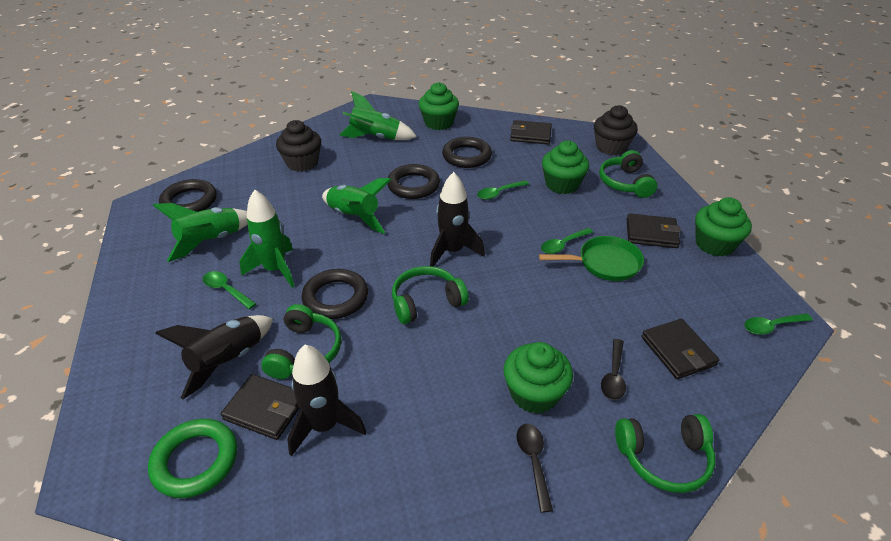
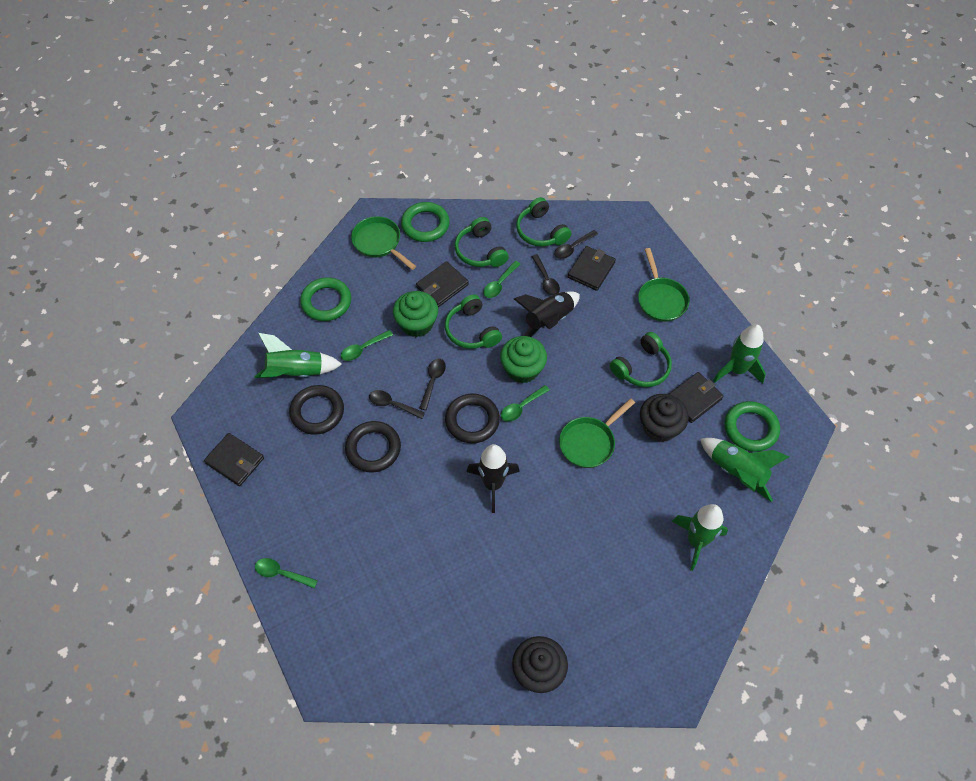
black ring: 4 -> 3
black rocket: 3 -> 2
black spoon: 2 -> 4
green cupcake: 4 -> 2
green pan: 1 -> 3
green ring: 1 -> 3

